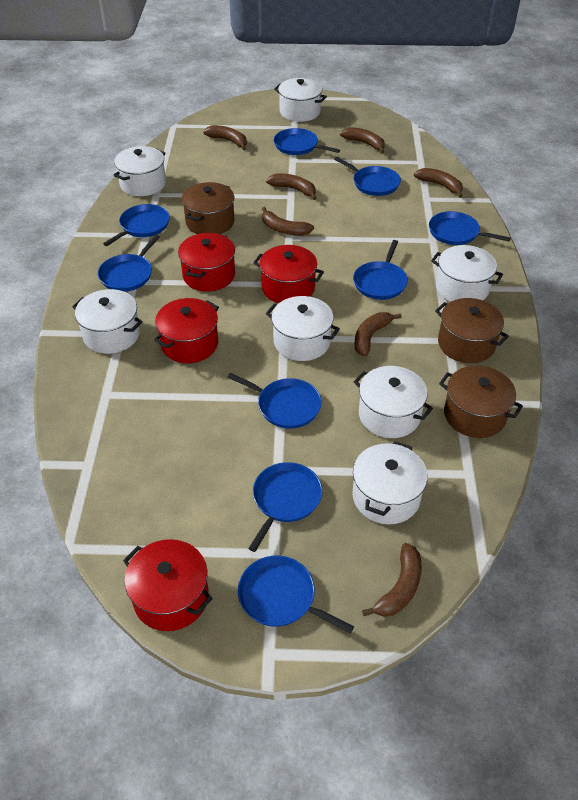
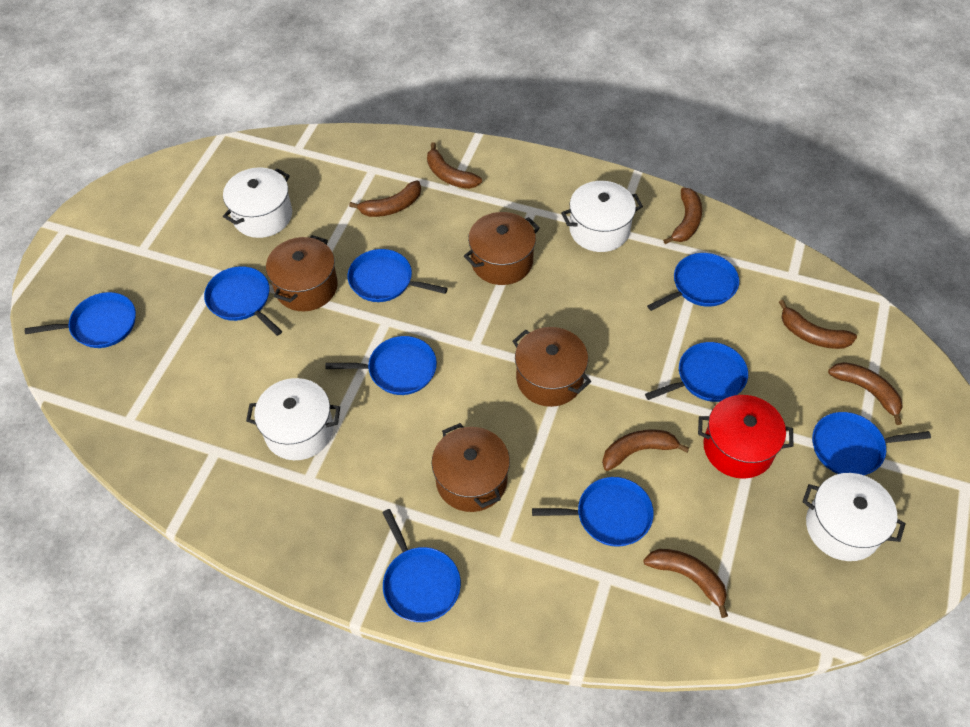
brown pot: 3 -> 4
red pot: 4 -> 1
white pot: 7 -> 4

